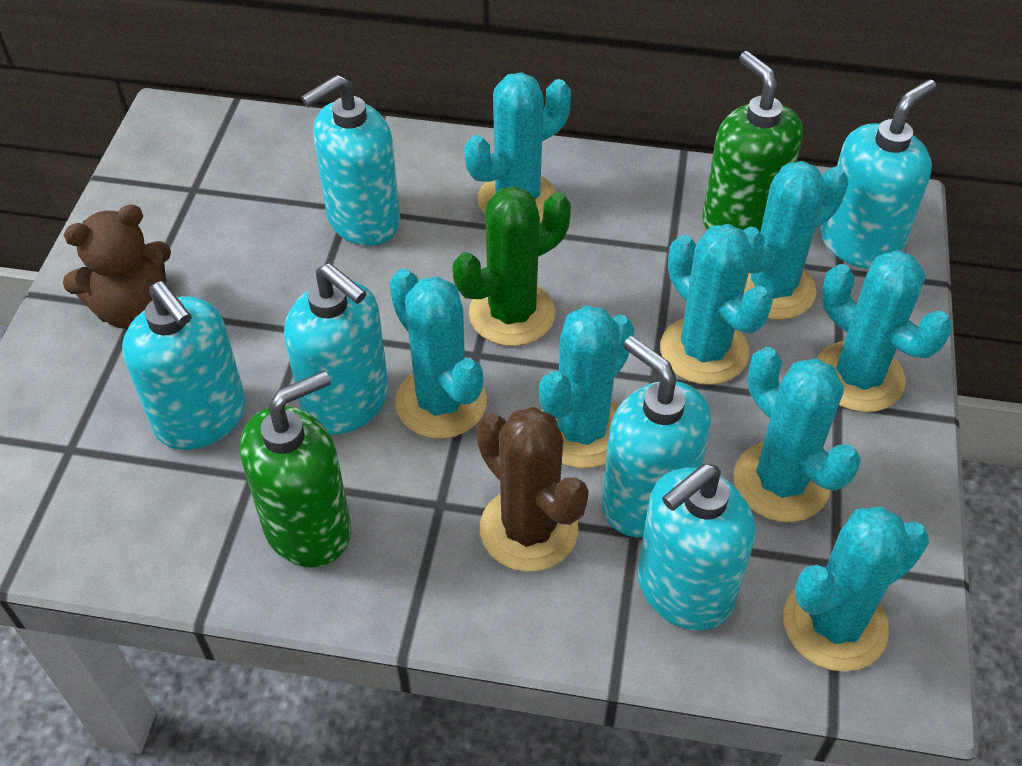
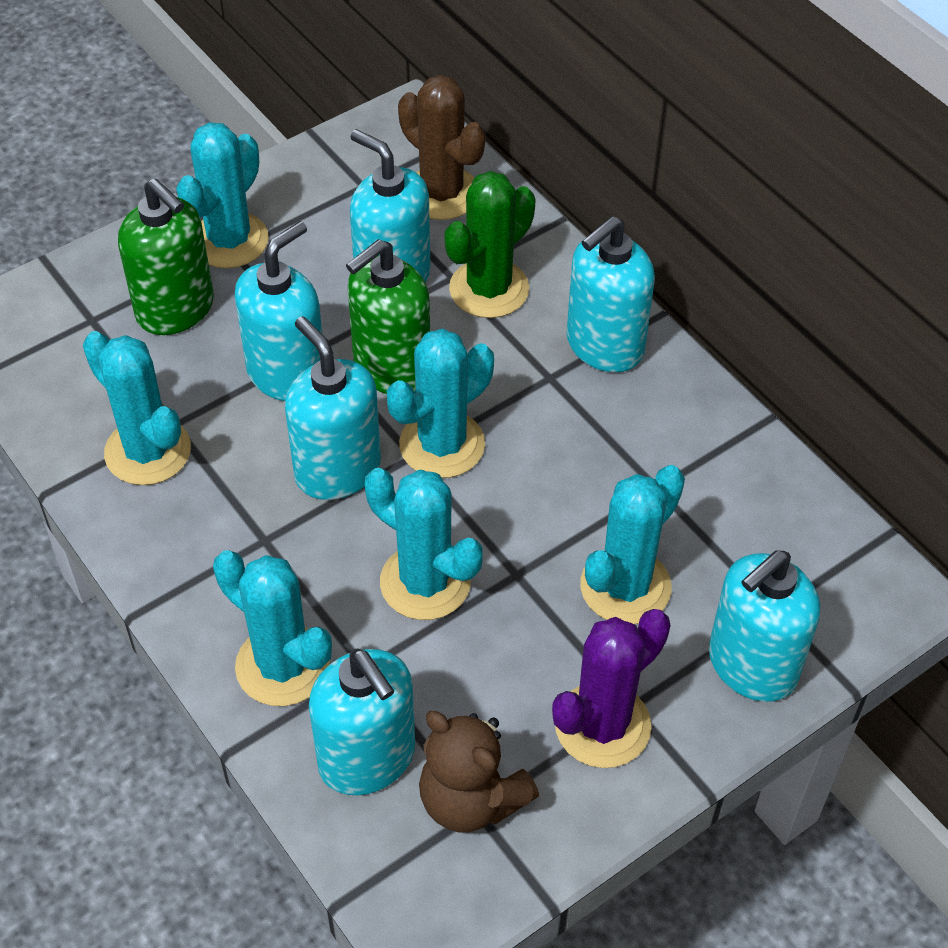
purple cactus: 0 -> 1
turquoise cactus: 8 -> 6

